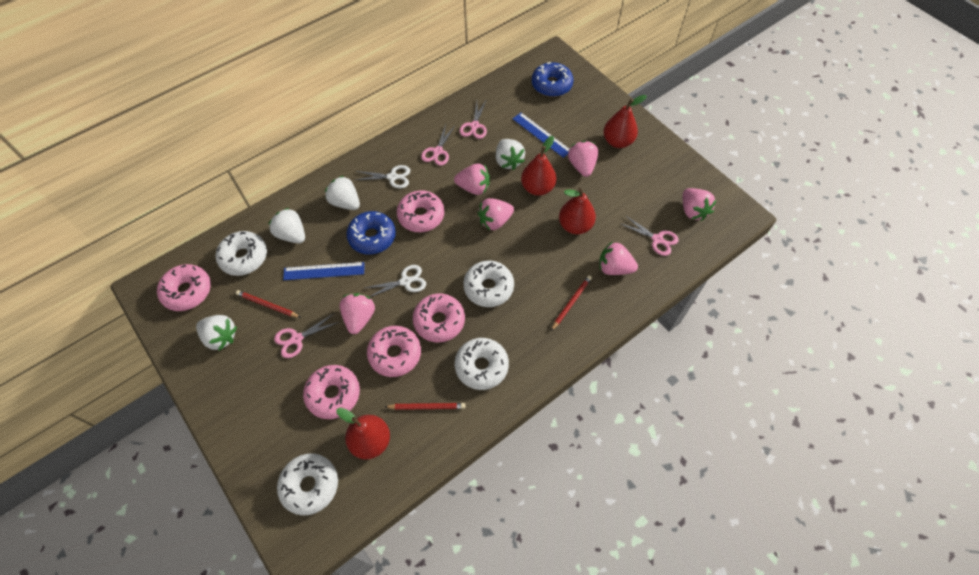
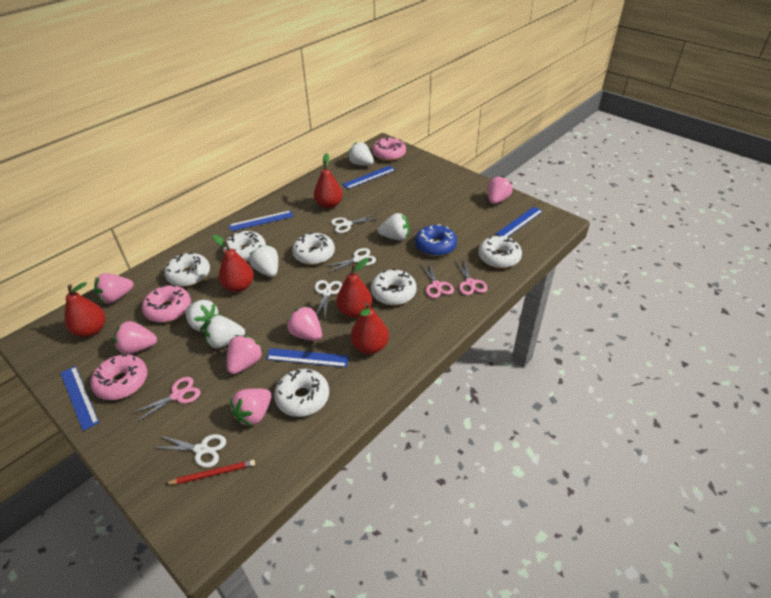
blue donut: 2 -> 1
blue ruler: 2 -> 5
pink donut: 5 -> 3
pink scissors: 4 -> 3
red pear: 4 -> 5
red pencil: 3 -> 1
white donut: 4 -> 6
white scissors: 2 -> 4
white strawberry: 4 -> 5

